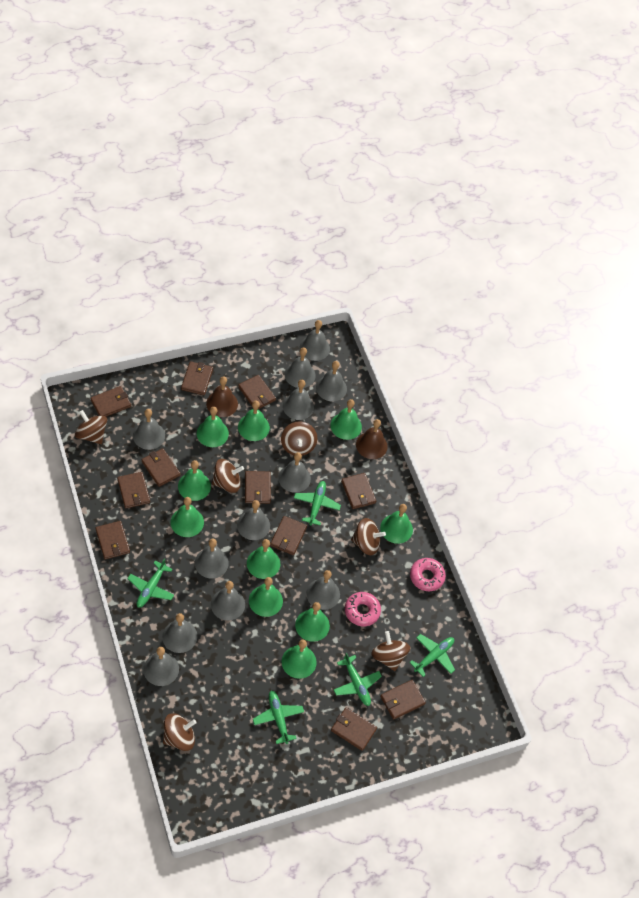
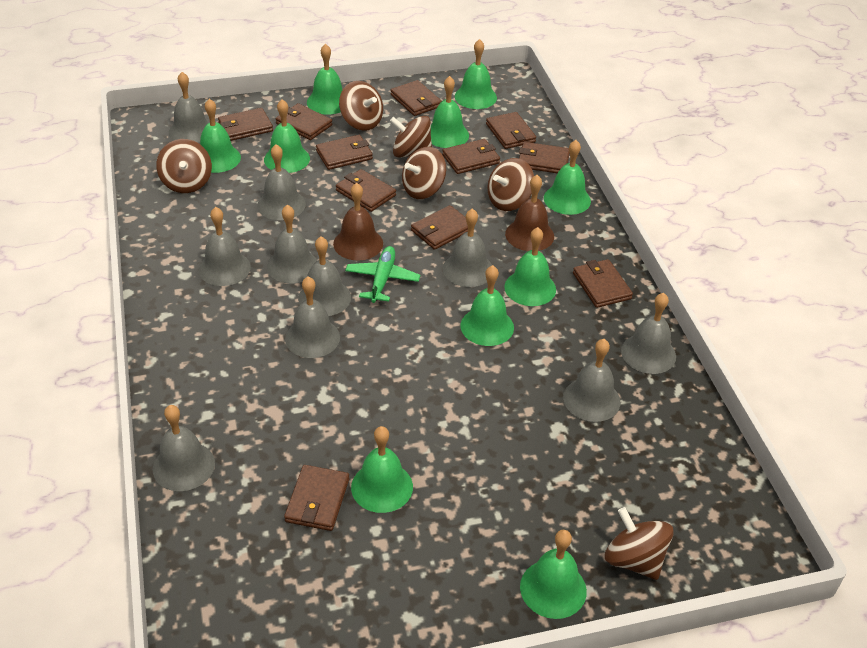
green plane: 5 -> 1
grey bell: 12 -> 10
pink donut: 2 -> 0

